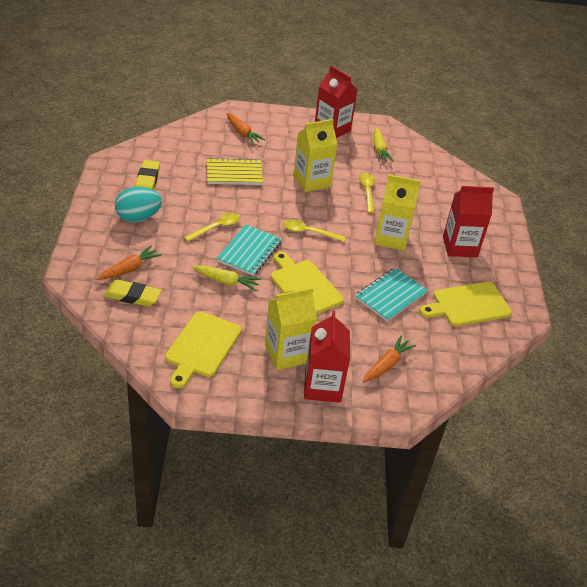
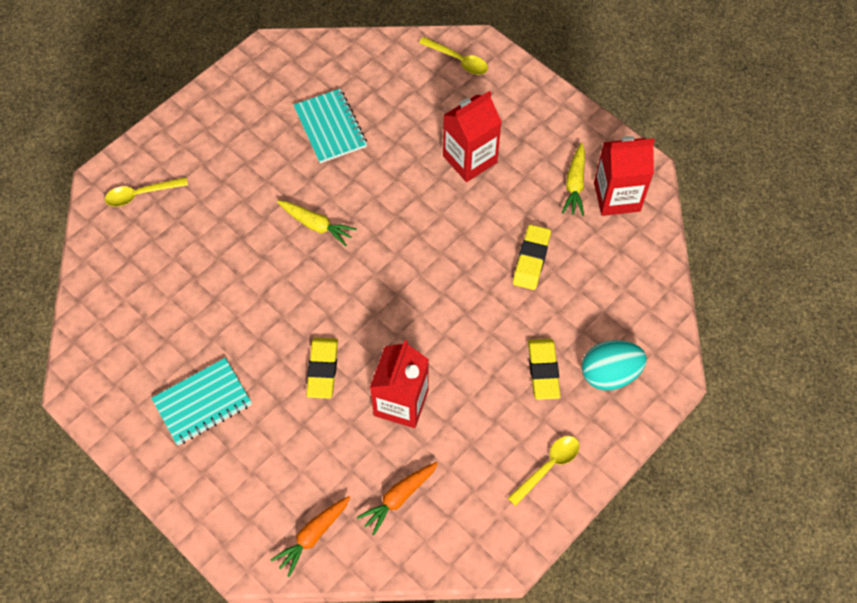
orange carrot: 3 -> 2
yellow carton: 3 -> 0
yellow cutting board: 3 -> 0
yellow eraser: 2 -> 3
yellow notebook: 1 -> 0

